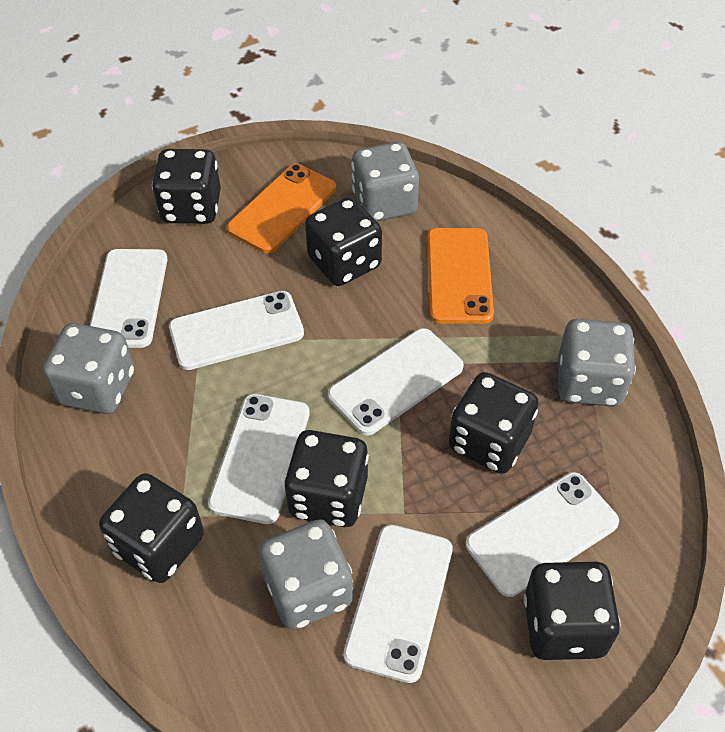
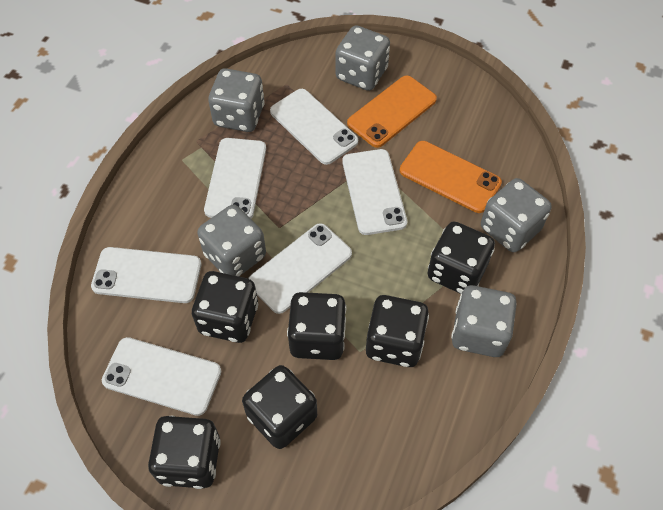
grey dice: 4 -> 5

